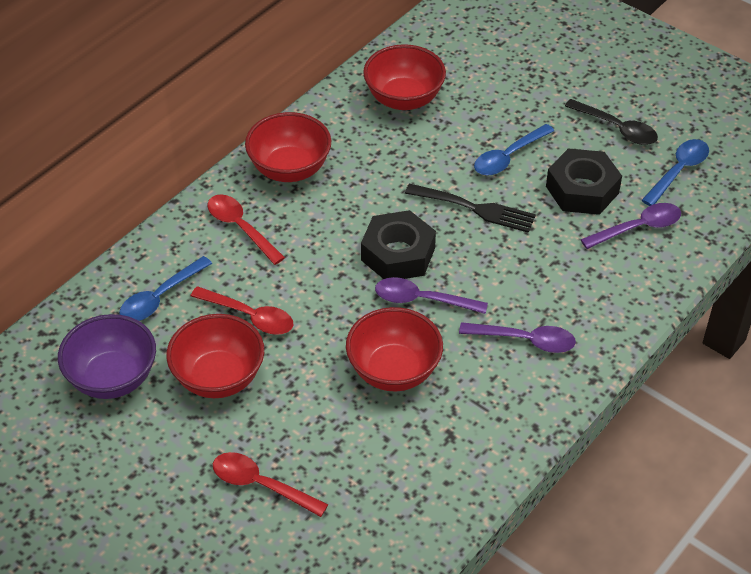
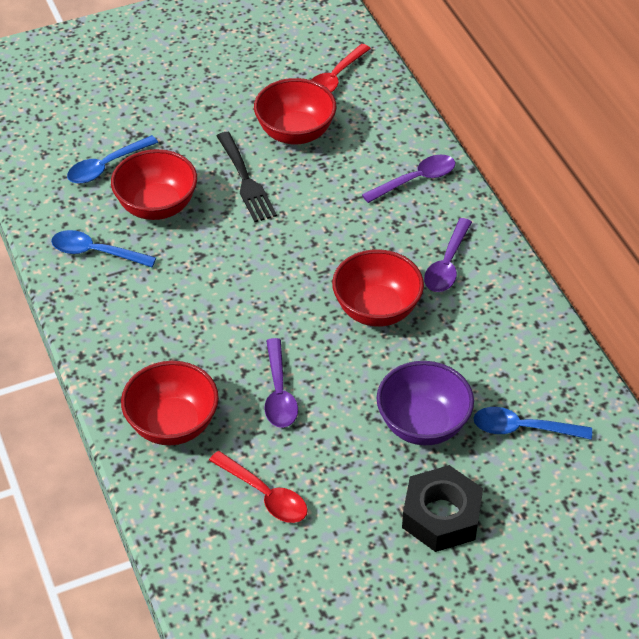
black nut: 2 -> 1
black spoon: 1 -> 0
red spoon: 3 -> 2

